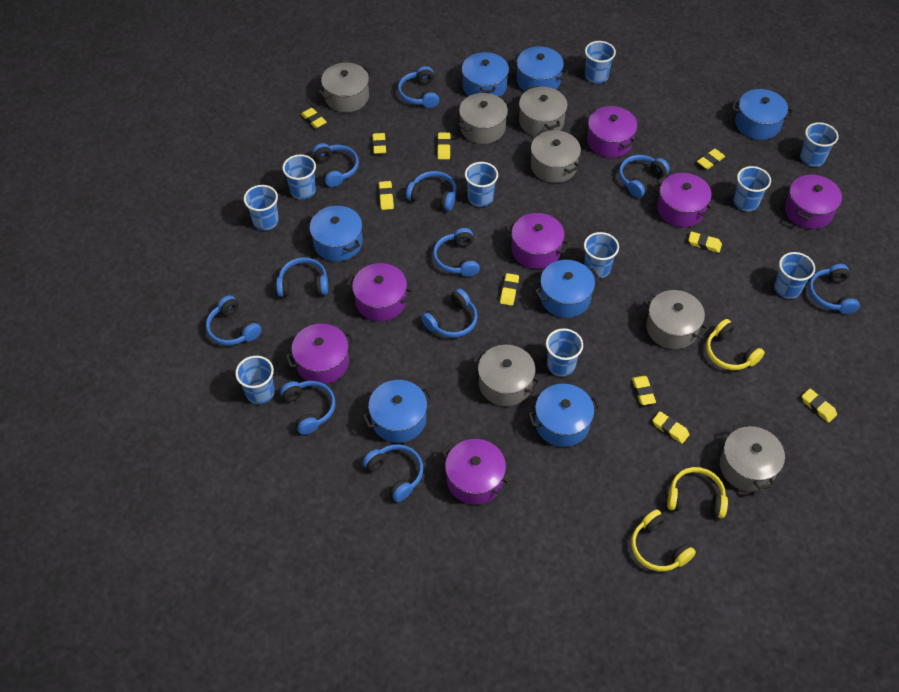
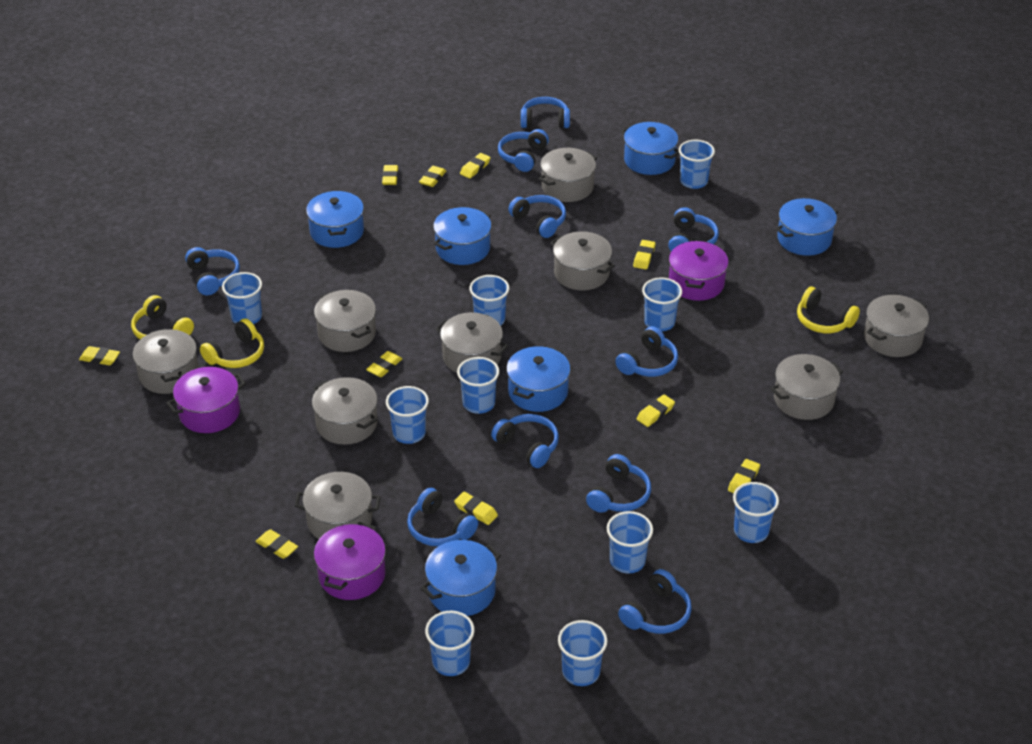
blue headphones: 11 -> 10
blue pot: 7 -> 6
grey pot: 7 -> 9
purple pot: 7 -> 3

